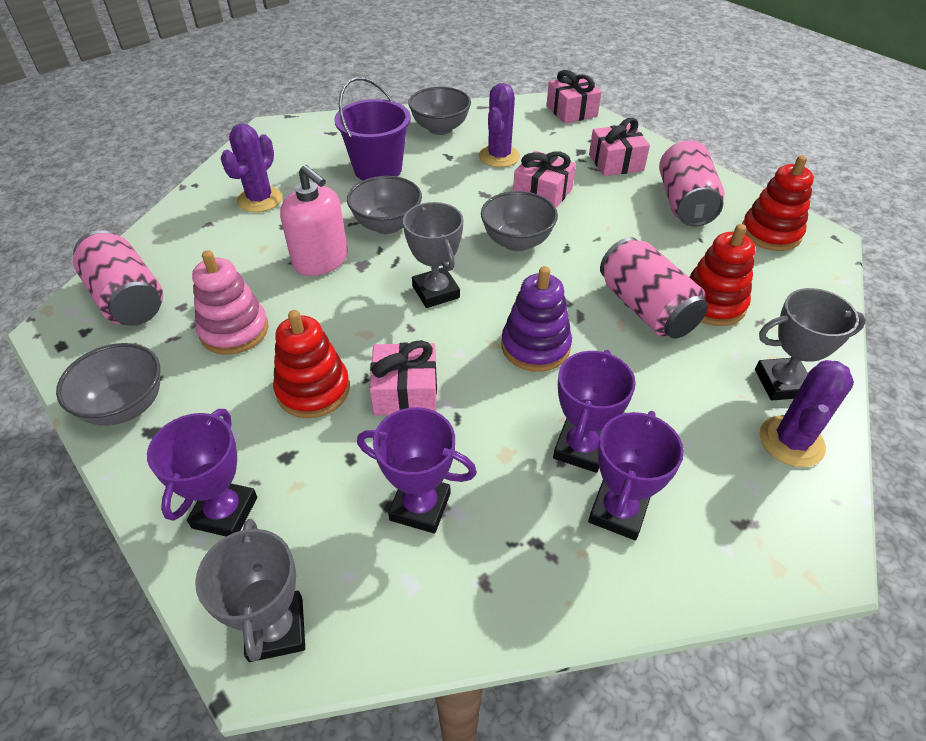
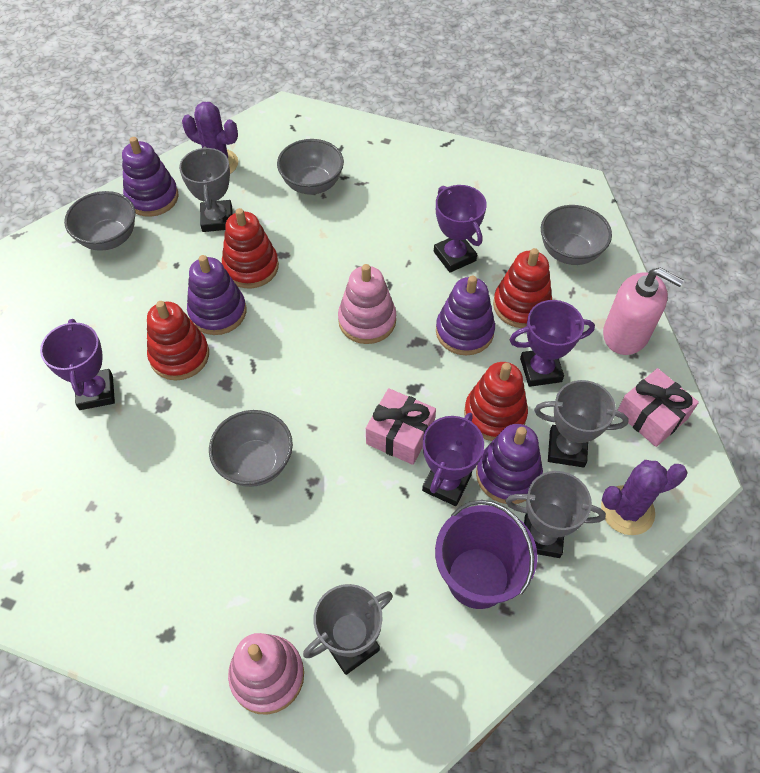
grey trophy: 3 -> 4
pink can: 3 -> 0
pink gift: 4 -> 2
pink stacking toy: 1 -> 2
purple cactus: 3 -> 2
purple stacking toy: 1 -> 4
red stacking toy: 3 -> 4

